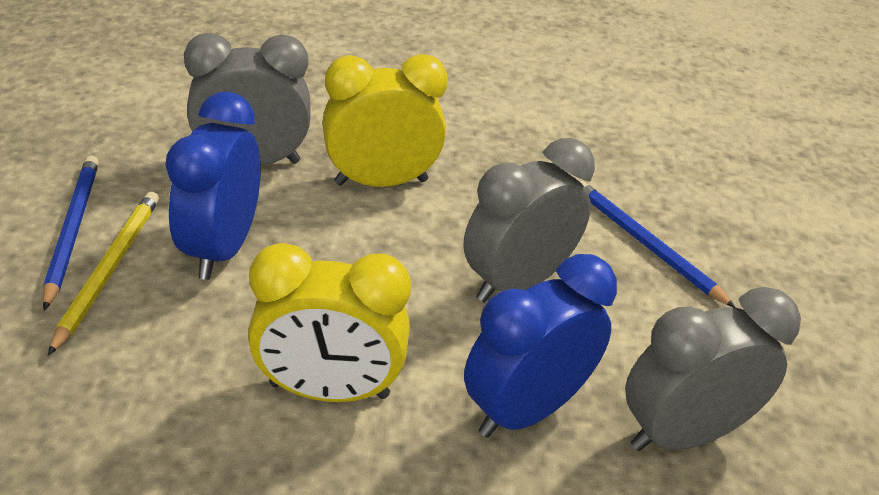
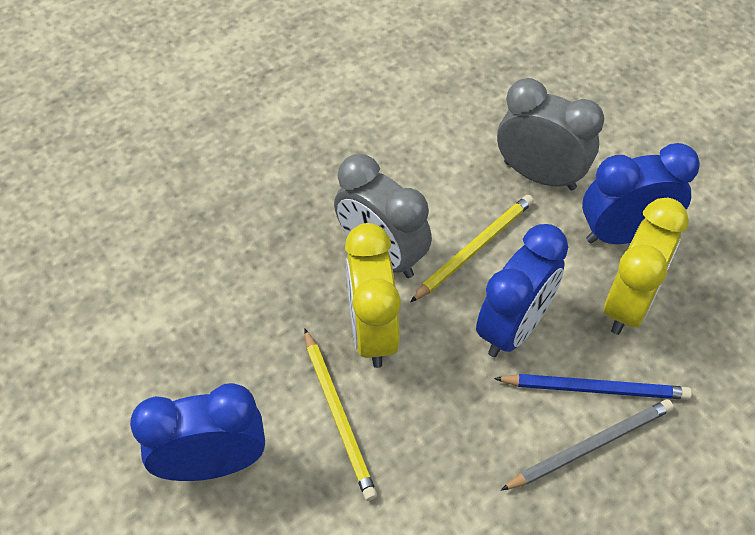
blue clock: 2 -> 3
blue pencil: 2 -> 1
grey clock: 3 -> 2
grey pencil: 0 -> 1
yellow pencil: 1 -> 2

